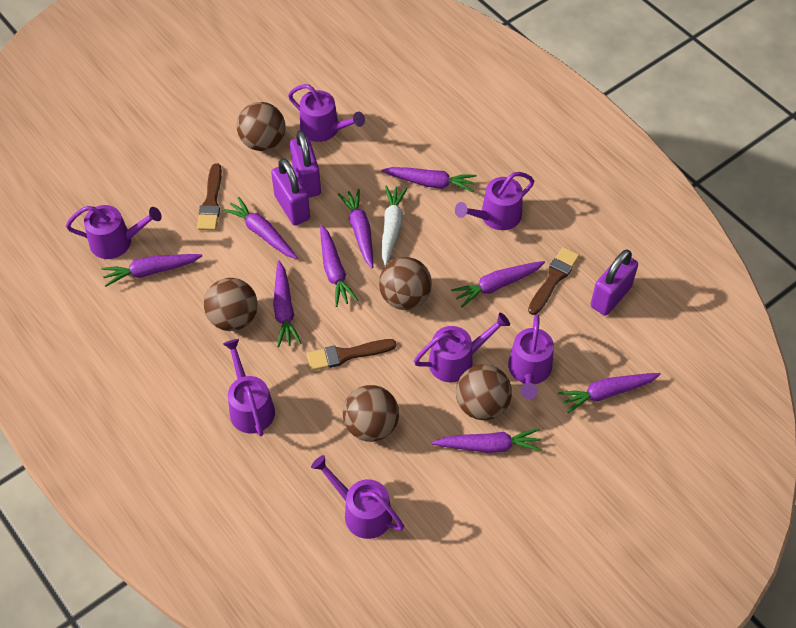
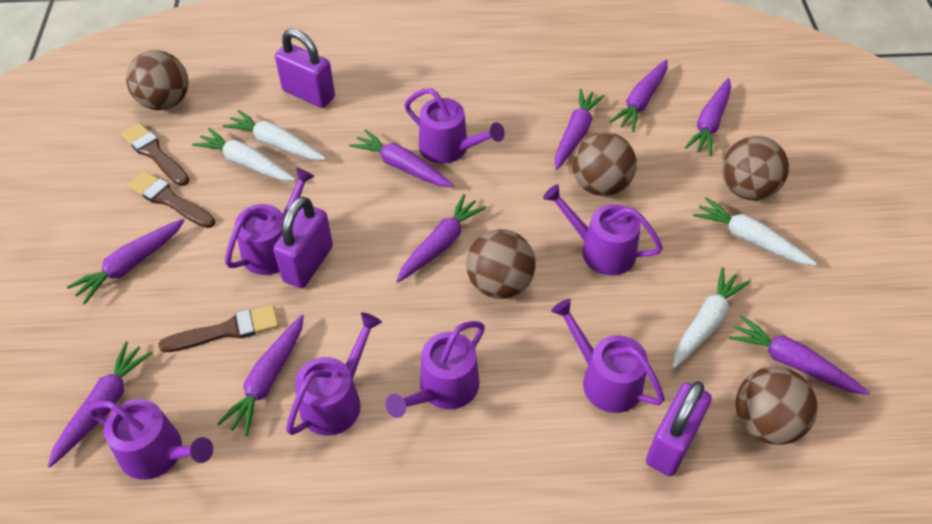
white carrot: 1 -> 4

